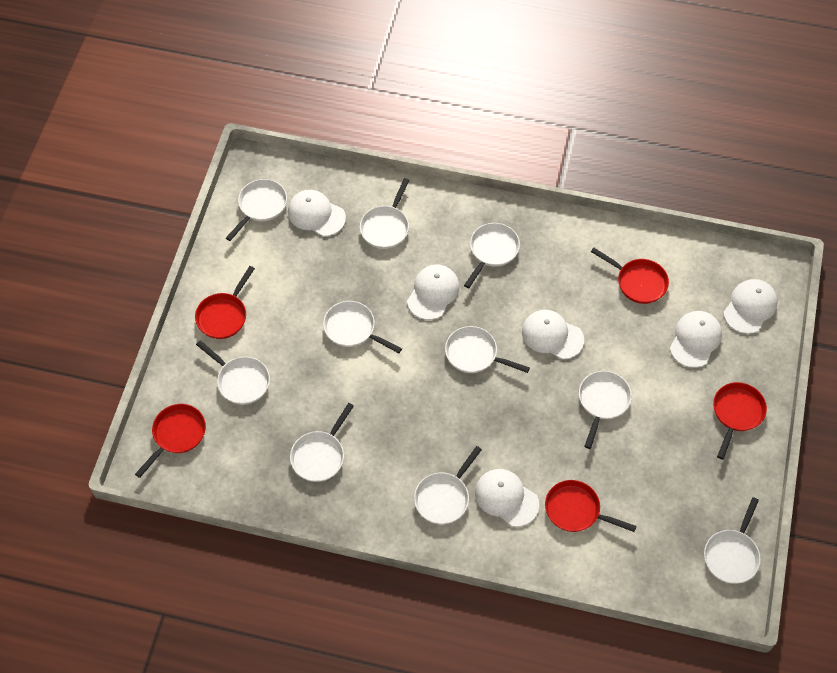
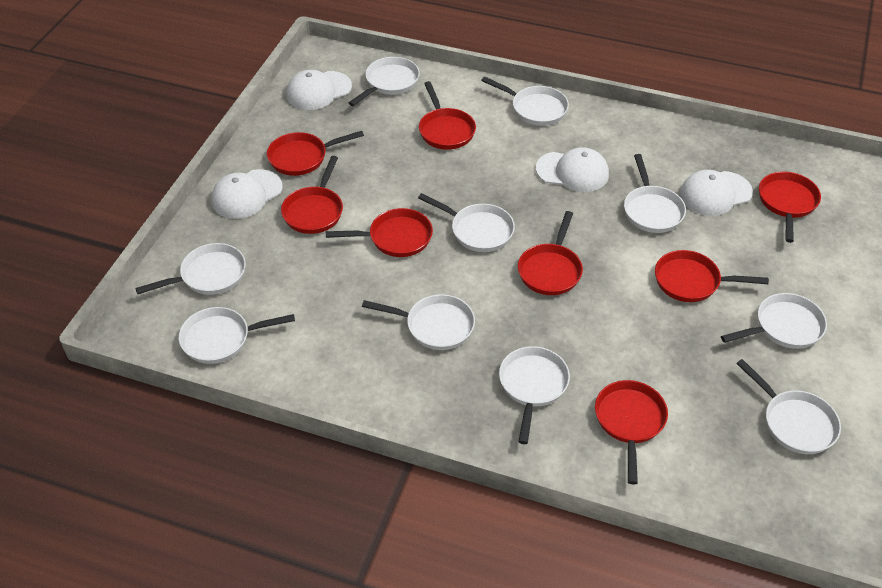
red pan: 5 -> 8
white cap: 6 -> 4

